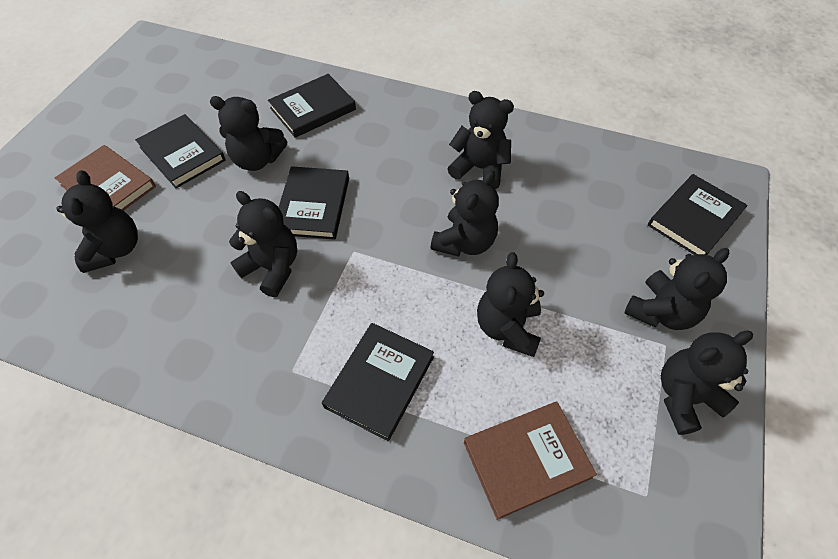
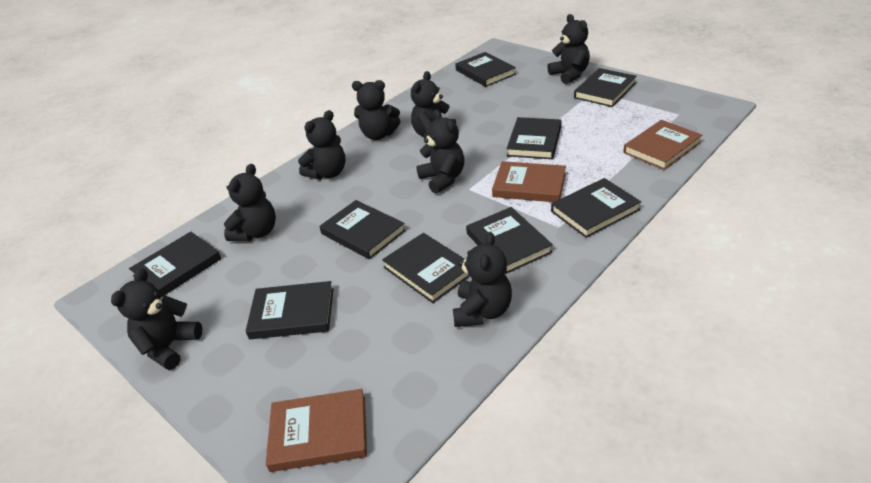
black book: 5 -> 9
brown book: 2 -> 3

